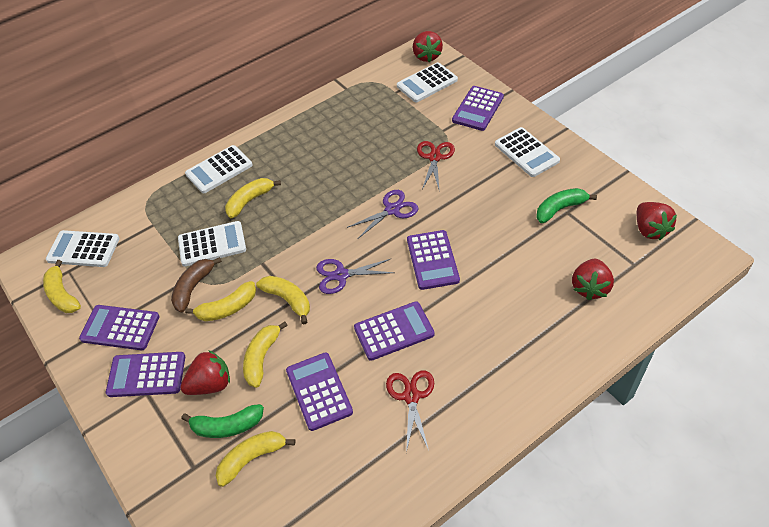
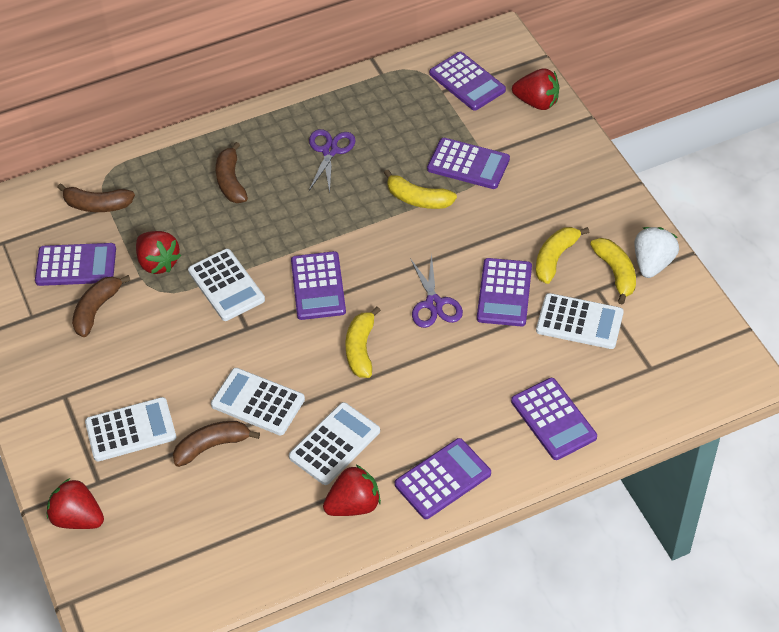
brown banana: 1 -> 4
green banana: 2 -> 0
purple calculator: 6 -> 7
red scissors: 2 -> 0
white strawberry: 0 -> 1
yellow banana: 6 -> 4

